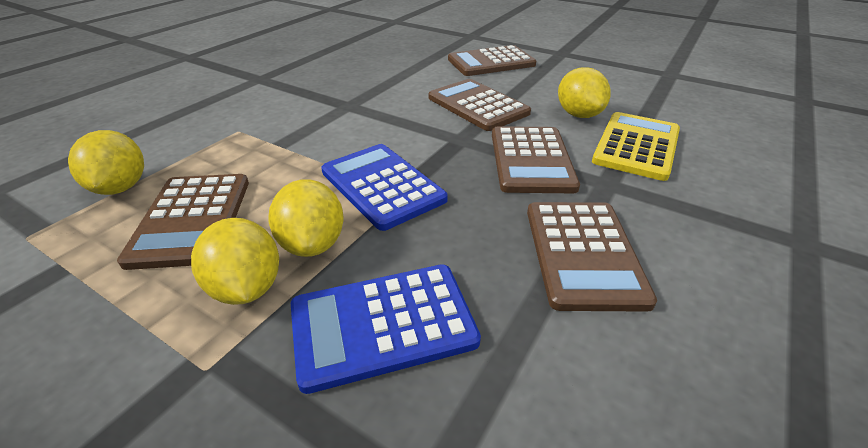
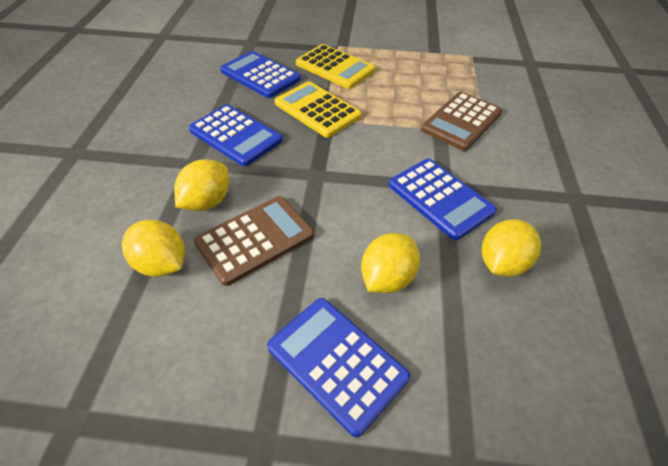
blue calculator: 2 -> 4
brown calculator: 5 -> 2
yellow calculator: 1 -> 2

